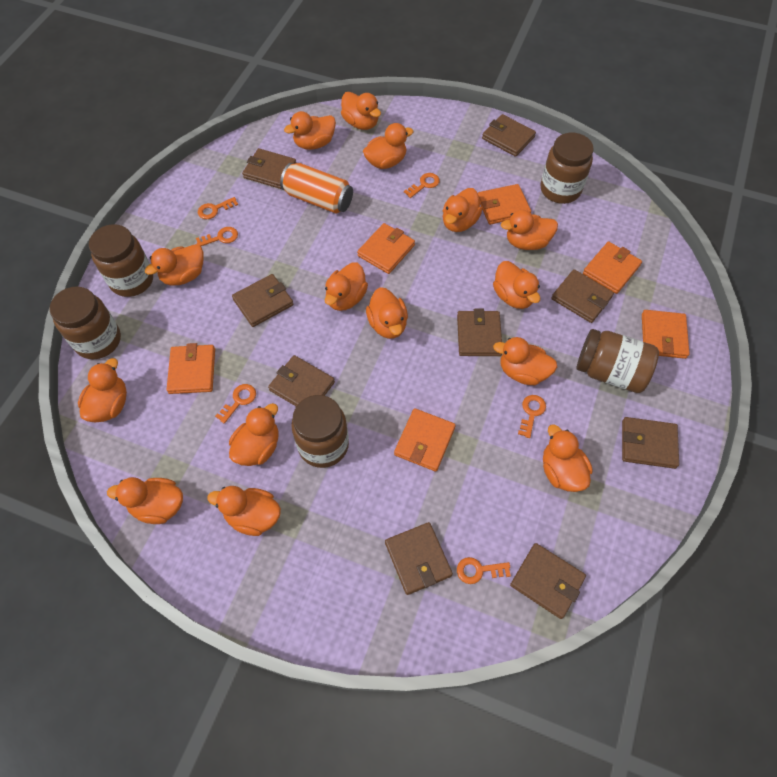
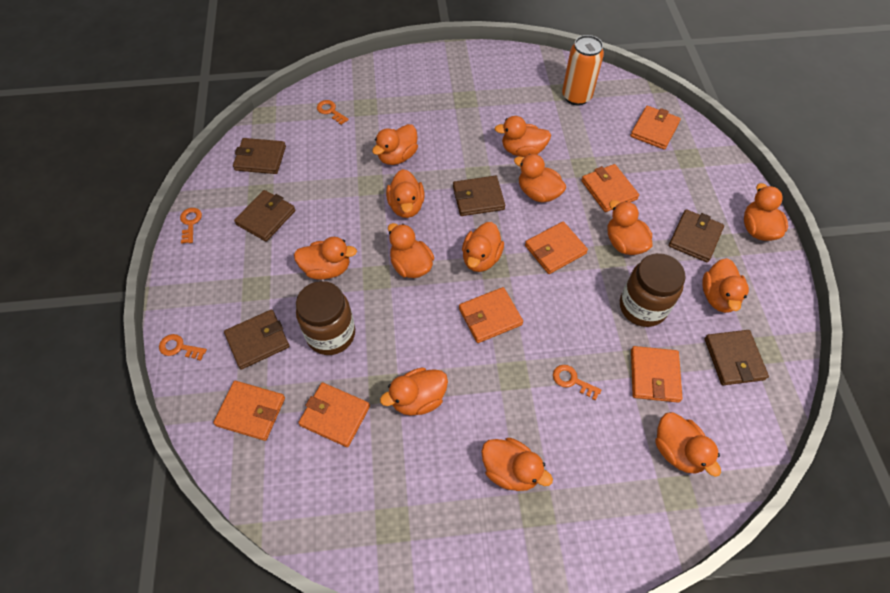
brown jar: 5 -> 2
brown wallet: 9 -> 6
orange duck: 15 -> 13
orange key: 6 -> 4
orange wallet: 6 -> 7

